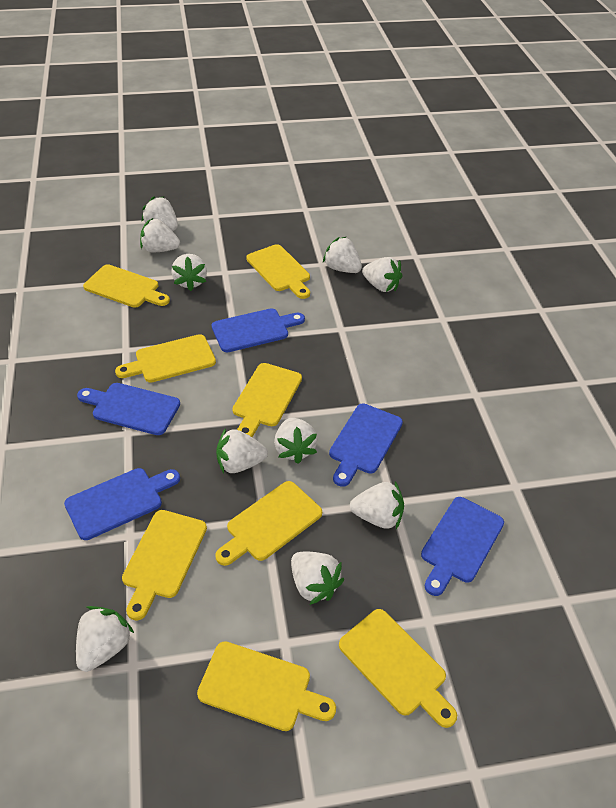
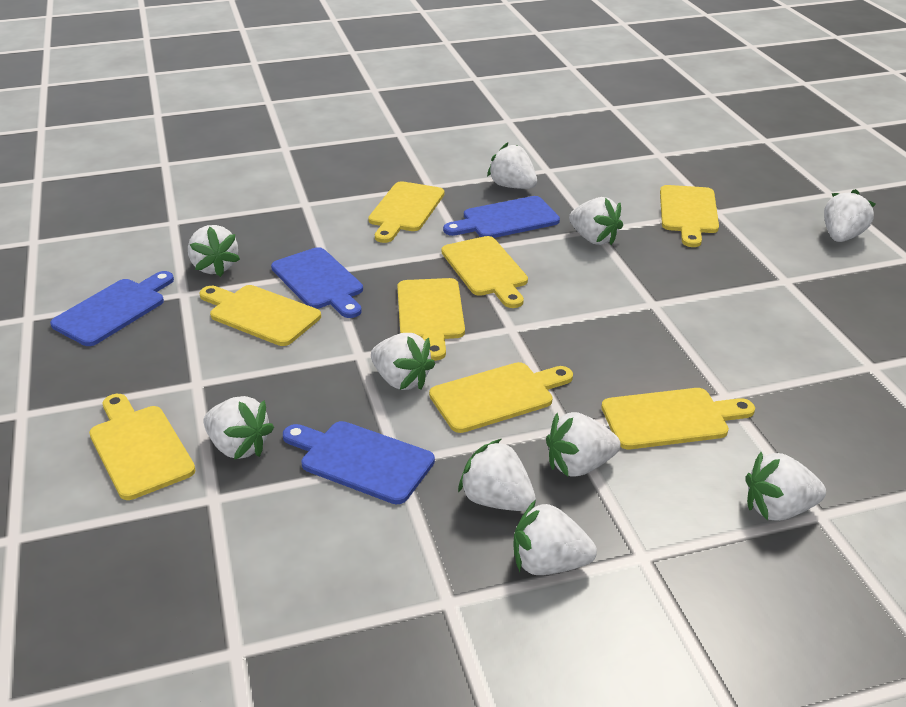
blue cutting board: 5 -> 4

